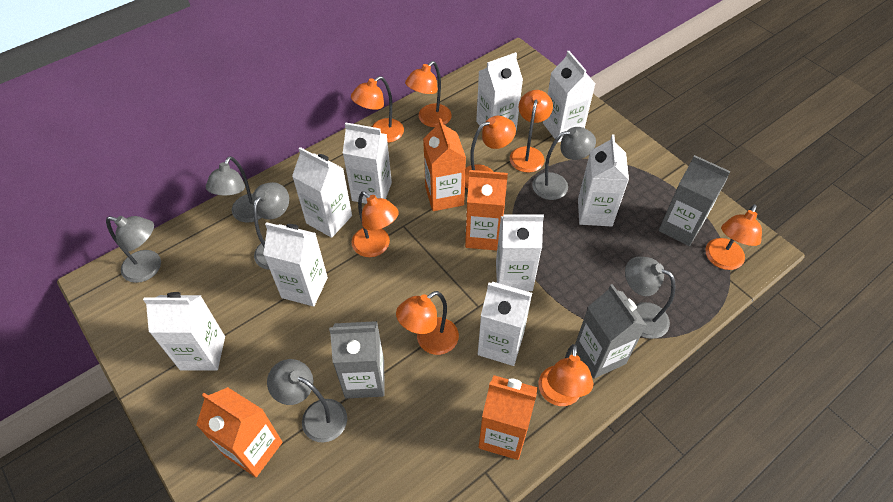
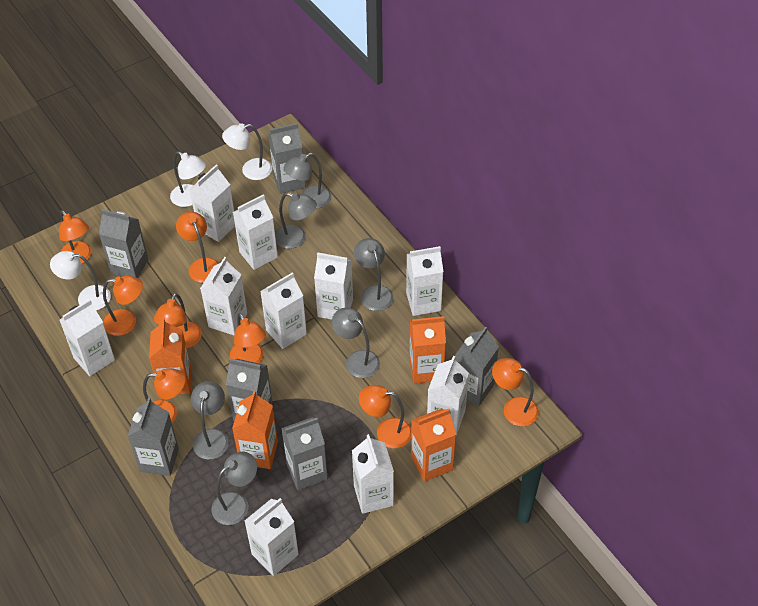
grey carton: 3 -> 6
white carton: 9 -> 10
white lamp: 0 -> 3

